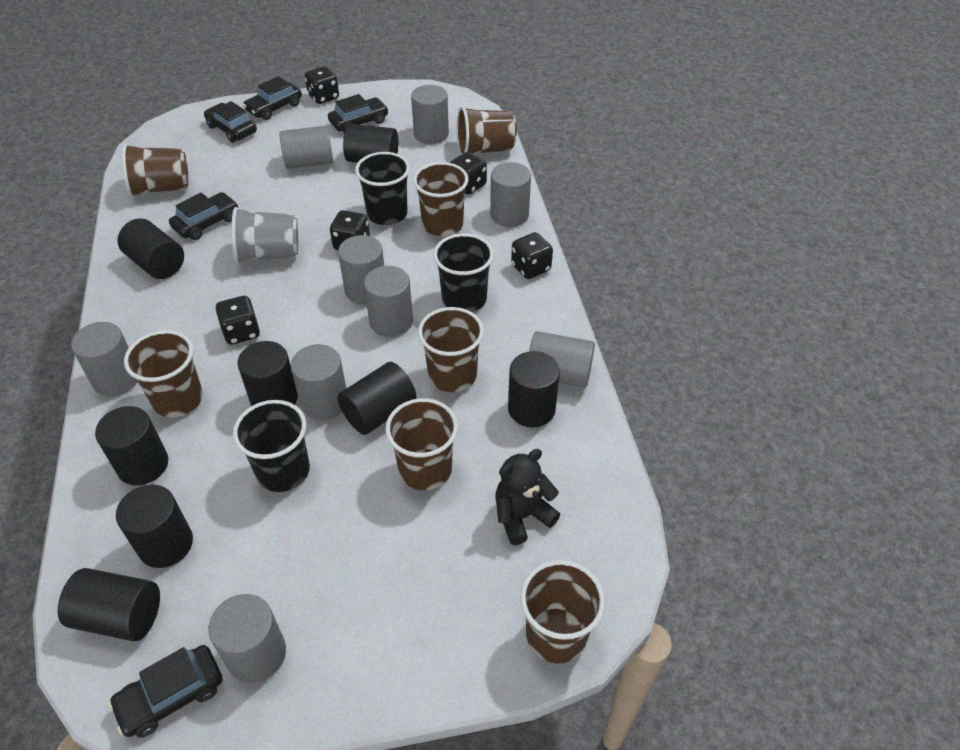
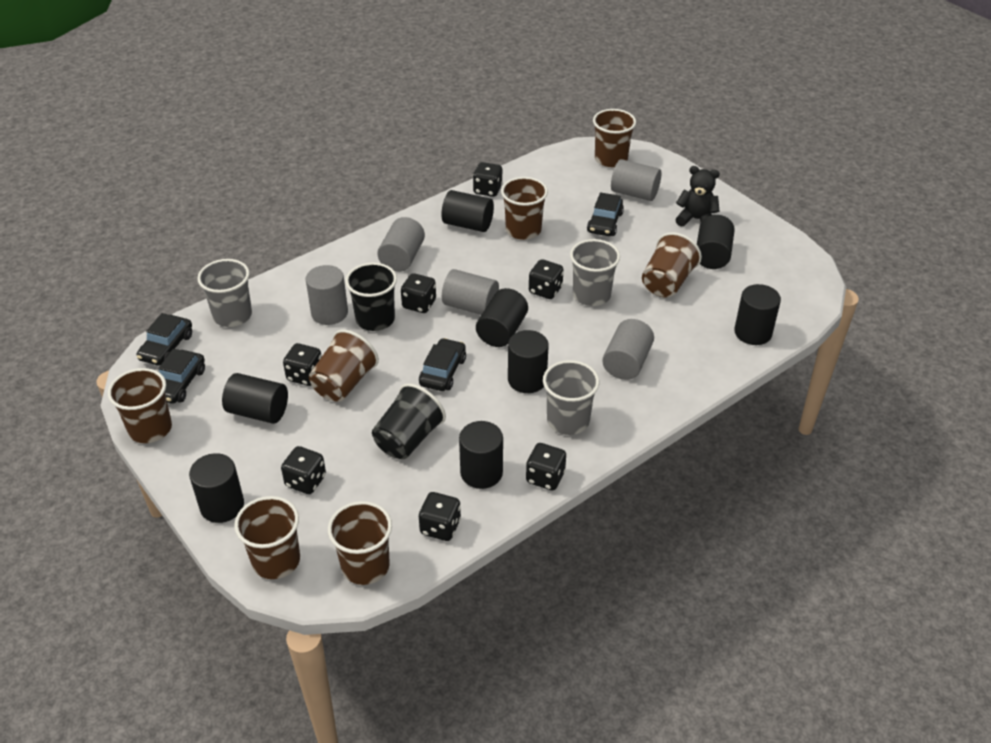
black car: 5 -> 4
black cup: 3 -> 2
black dice: 5 -> 7
grey cup: 1 -> 3
grey cylinder: 9 -> 5

